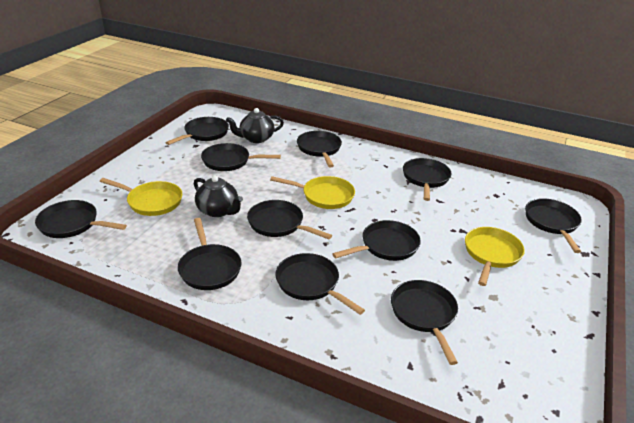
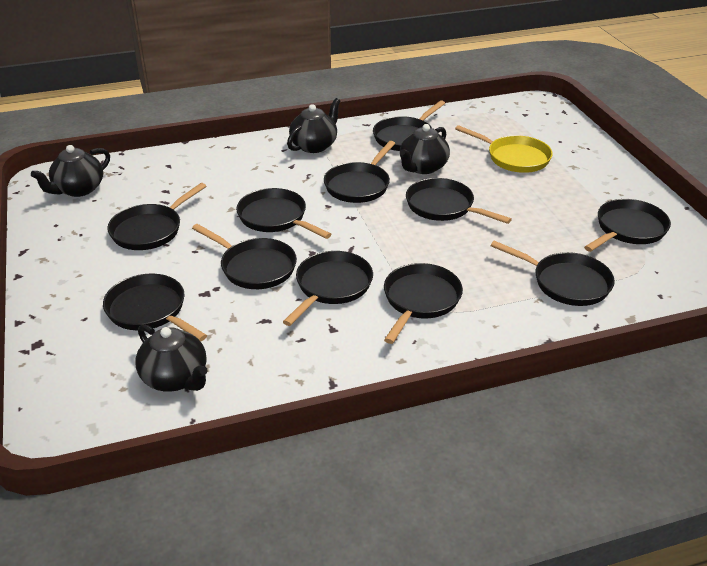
black teapot: 2 -> 4
yellow pan: 3 -> 1

